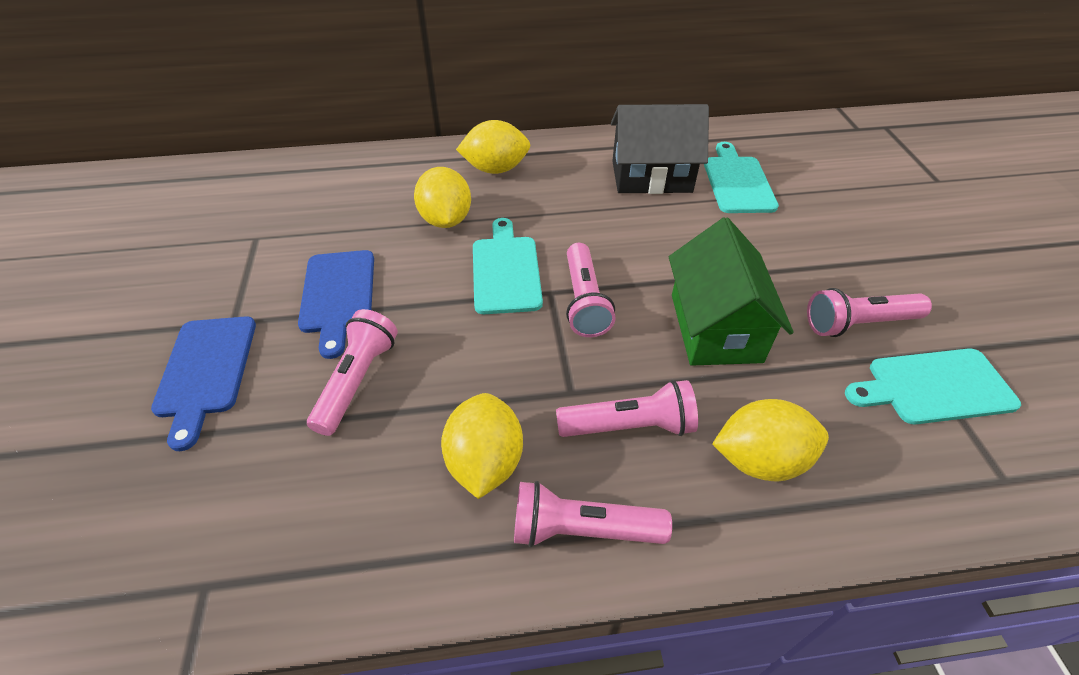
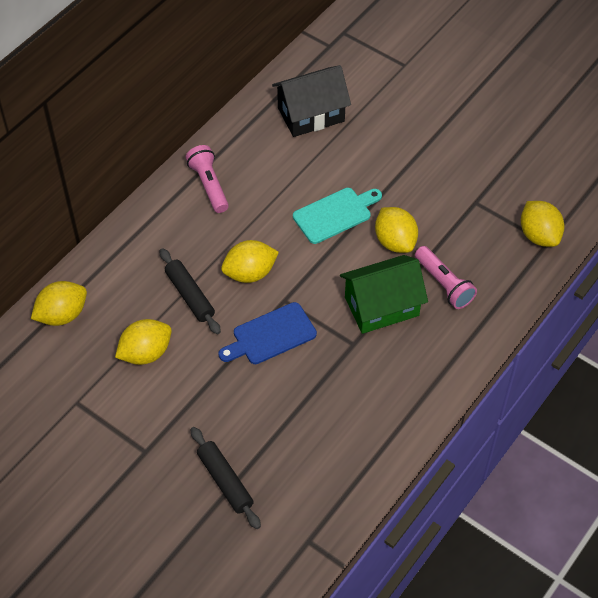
black rolling pin: 0 -> 2
blue cutting board: 2 -> 1
pink flashlight: 5 -> 2
turquoise cutting board: 3 -> 1
yellow lemon: 4 -> 5

